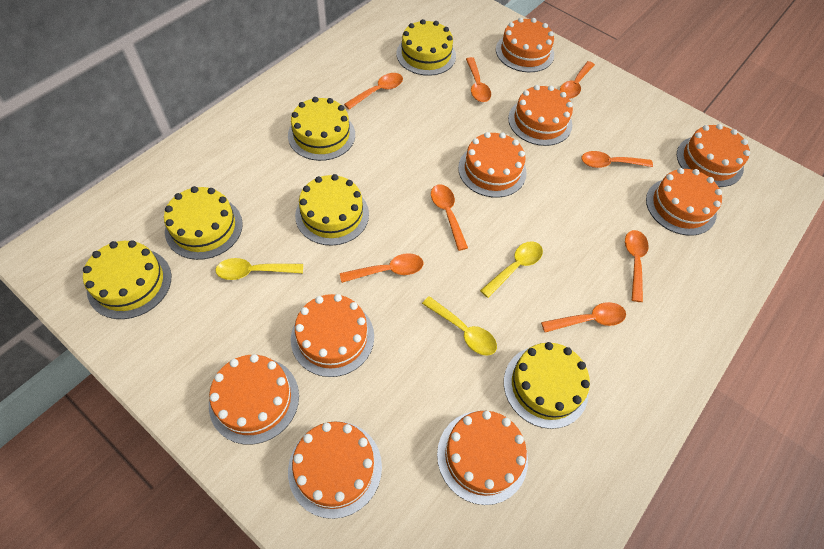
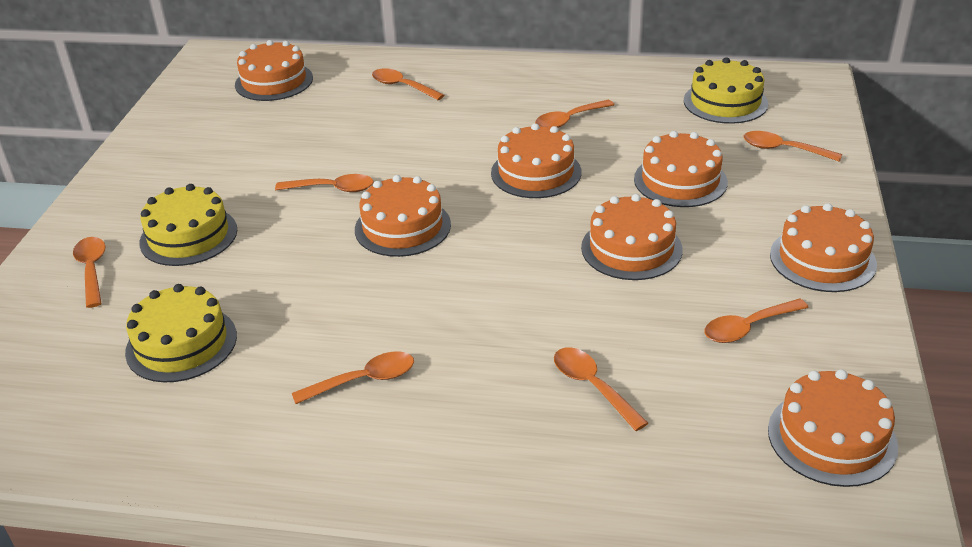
orange cake: 9 -> 7
yellow cake: 6 -> 3
yellow spoon: 3 -> 0

